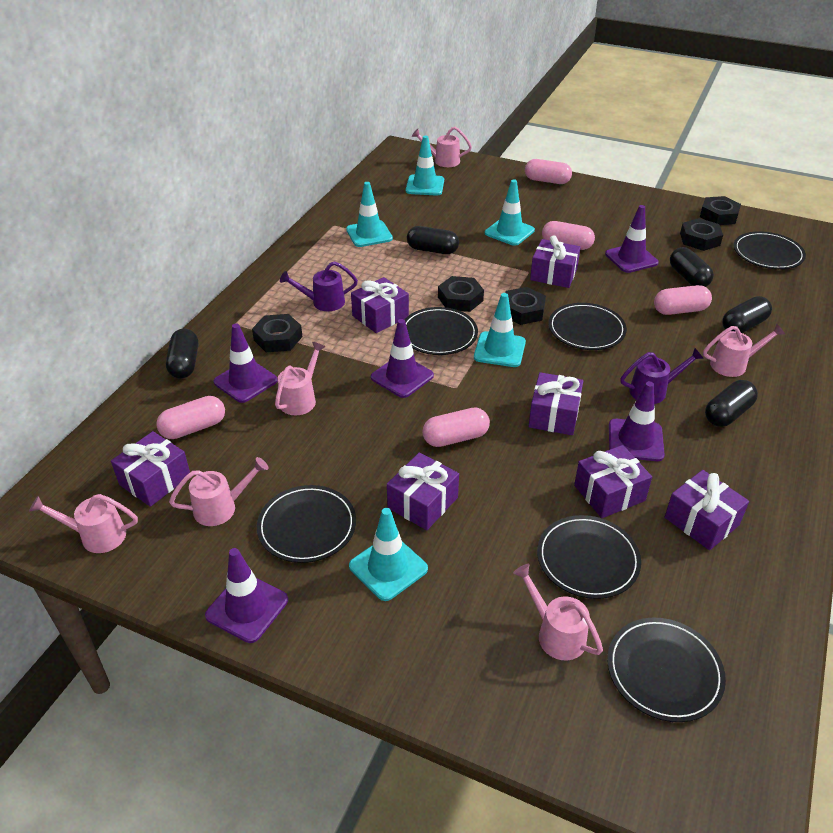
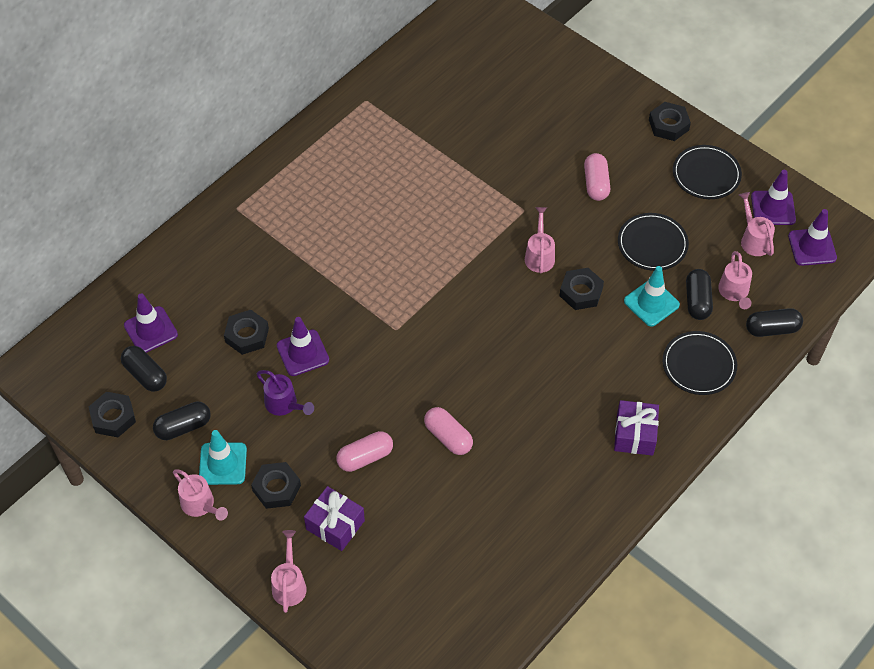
black capsule: 5 -> 4
black plate: 6 -> 3
pink capsule: 5 -> 3
pink watering can: 6 -> 5
purple gift: 7 -> 2
purple traffic cone: 5 -> 4
purple watering can: 2 -> 1
turquoise traffic cone: 5 -> 2

